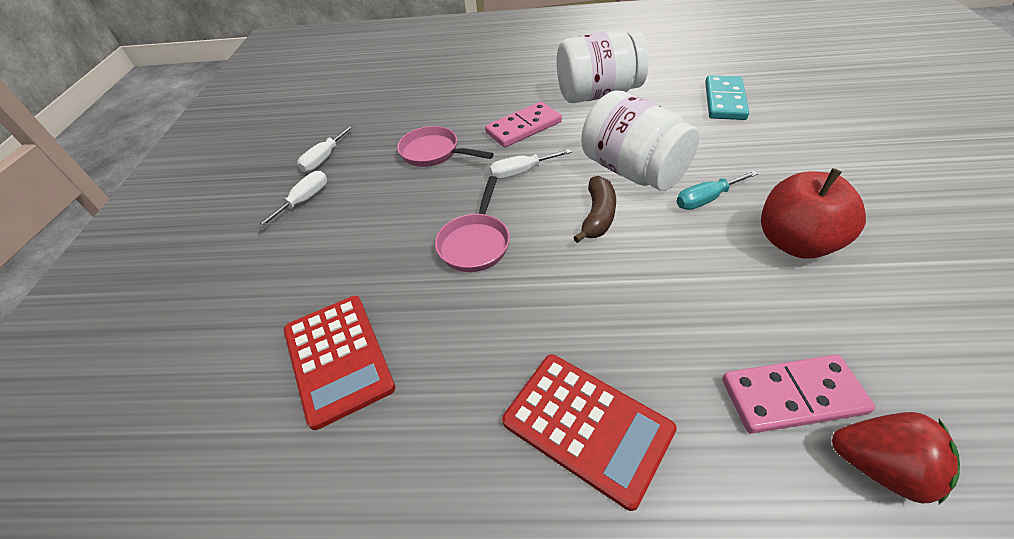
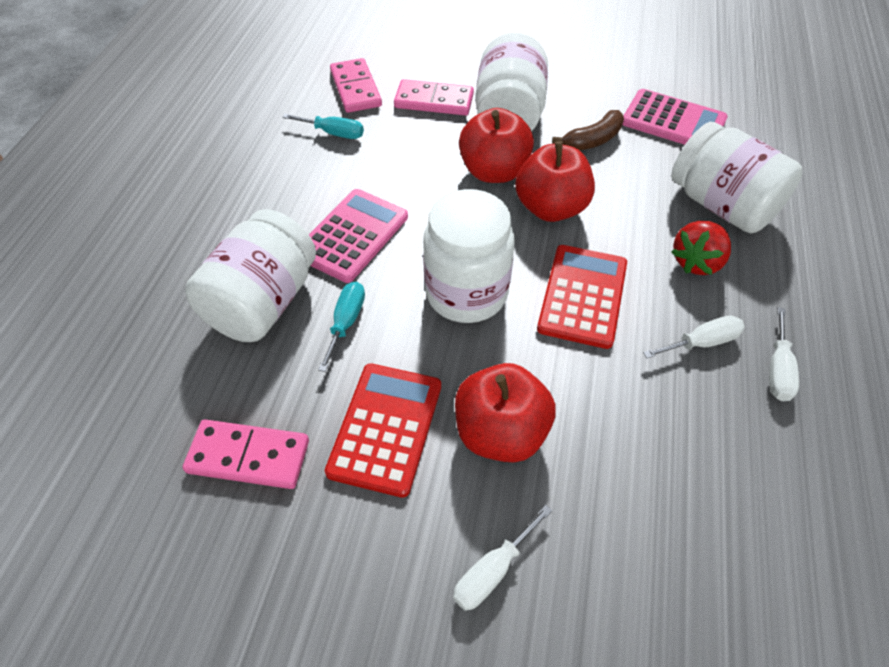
pink calculator: 0 -> 2
pink domino: 2 -> 3
pink pan: 2 -> 0
red apple: 1 -> 3
turquoise domino: 1 -> 0
turquoise screwdriver: 1 -> 2
white jar: 2 -> 4

